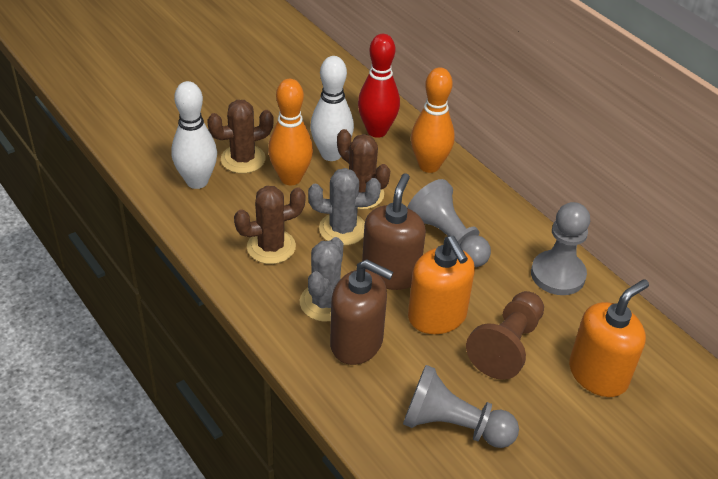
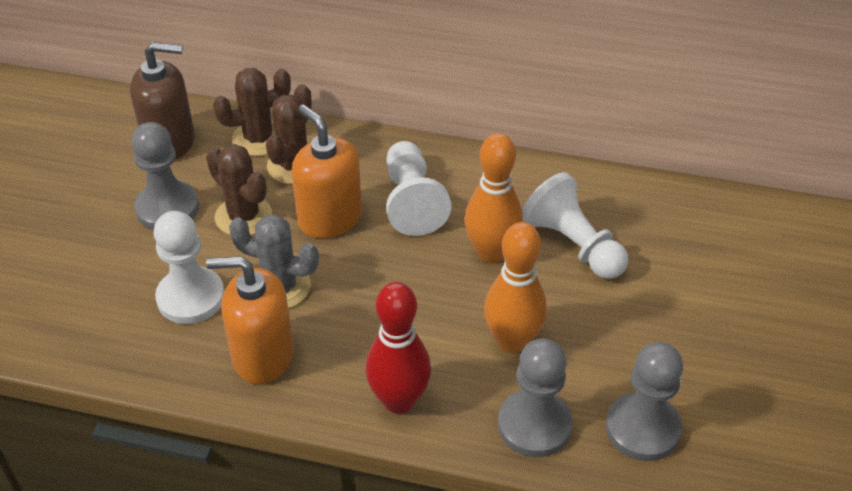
brown pawn: 1 -> 0
brown soap dispenser: 2 -> 1
grey cactus: 2 -> 1
white bowling pin: 2 -> 0
white pawn: 0 -> 3

